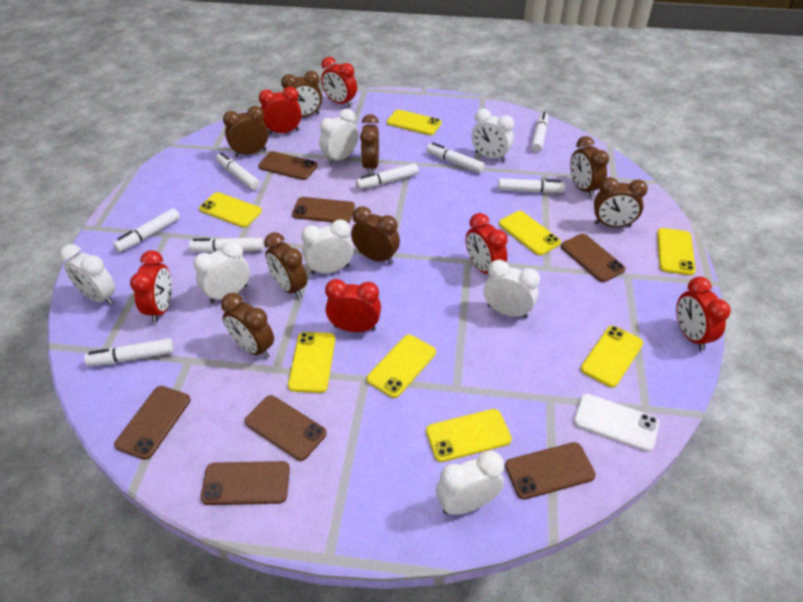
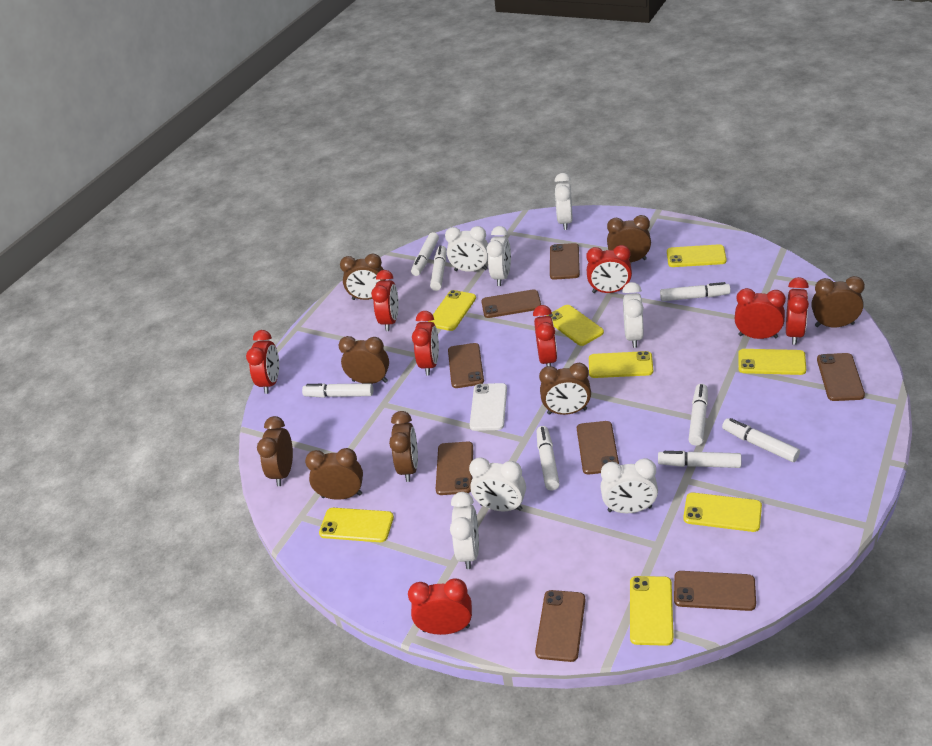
brown phone: 7 -> 8
red clock: 6 -> 8

